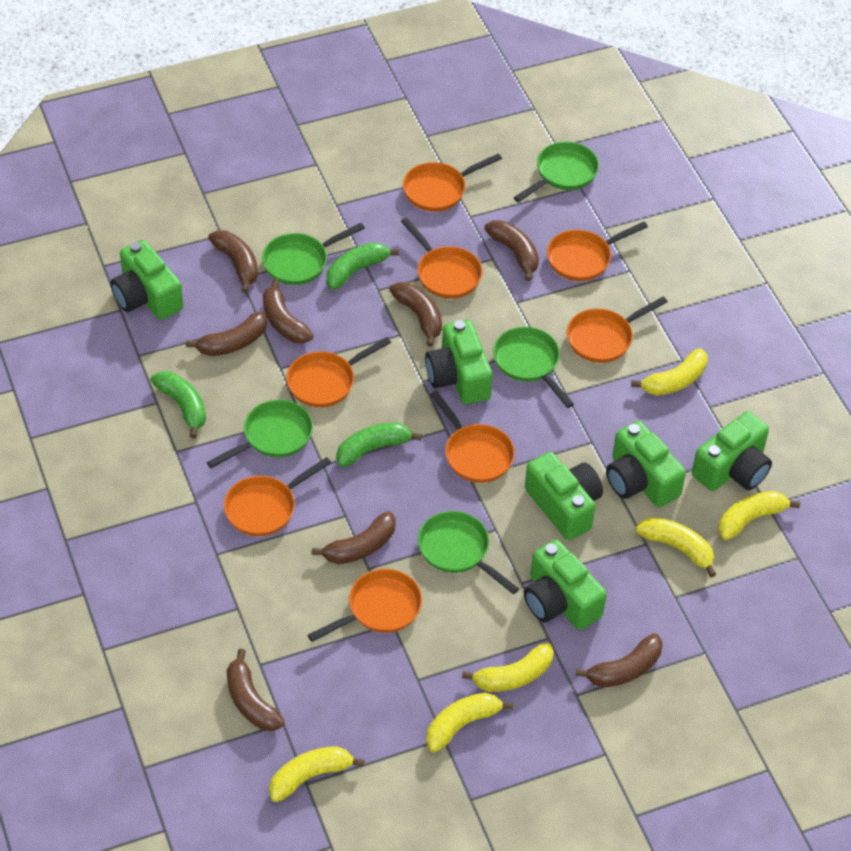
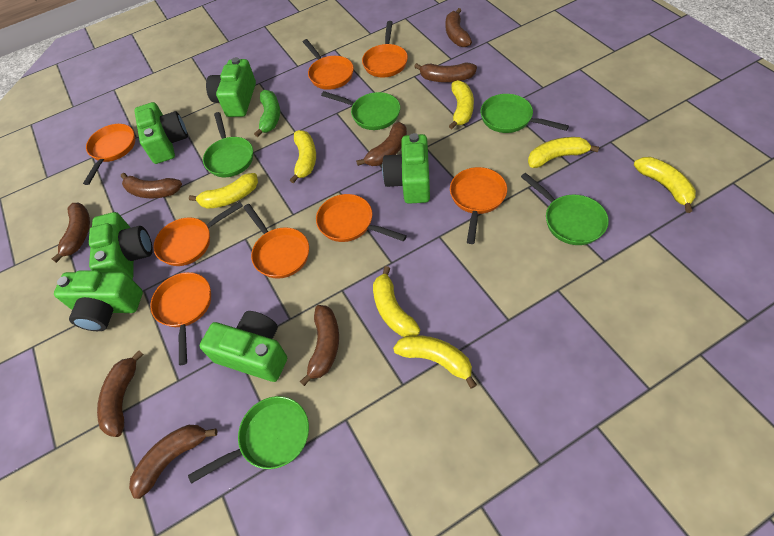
green banana: 3 -> 1
yellow banana: 6 -> 7

